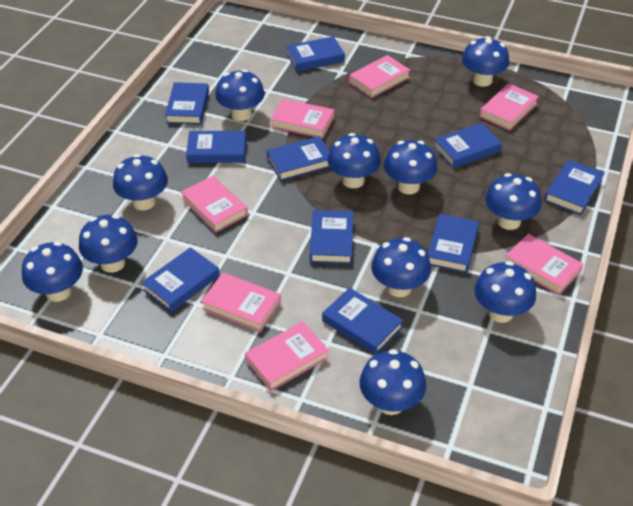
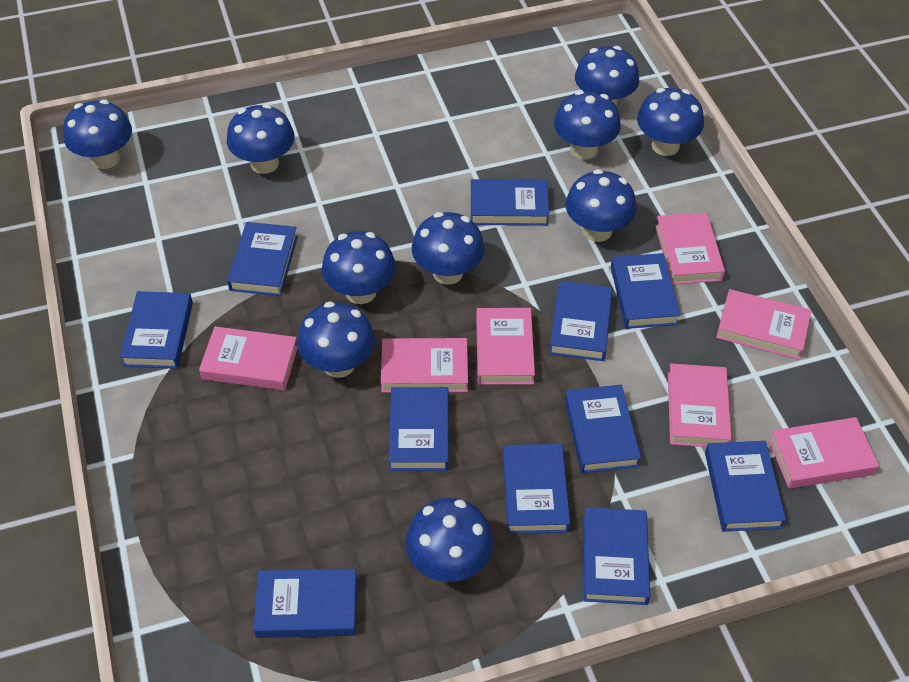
blue book: 10 -> 11
blue mushroom: 11 -> 10

